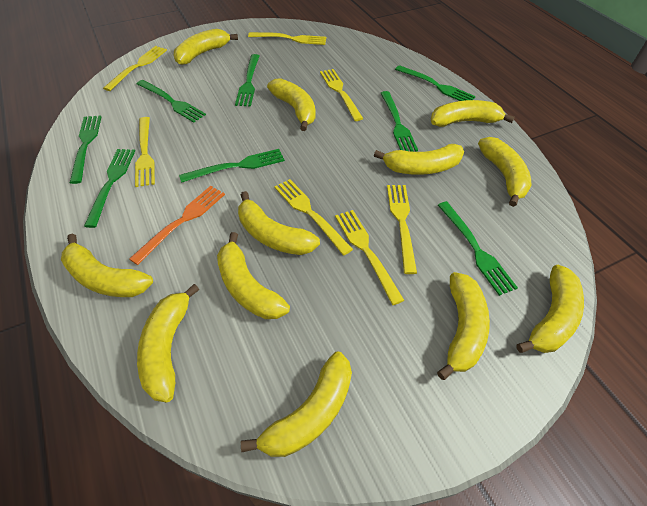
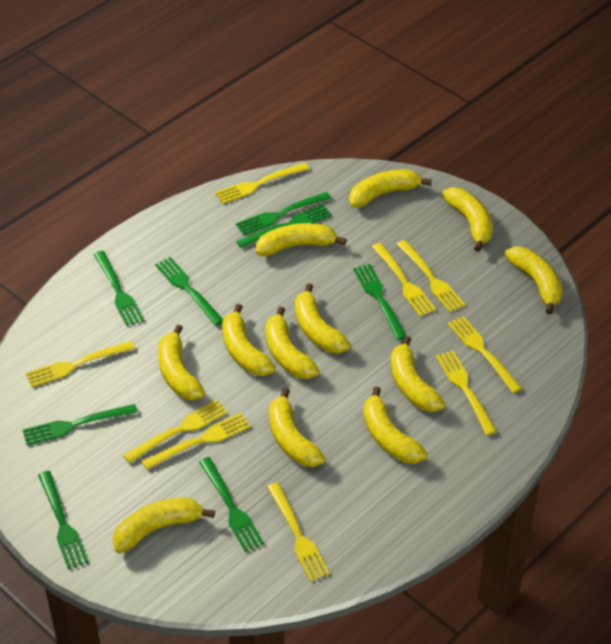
orange fork: 1 -> 0
yellow fork: 7 -> 9

